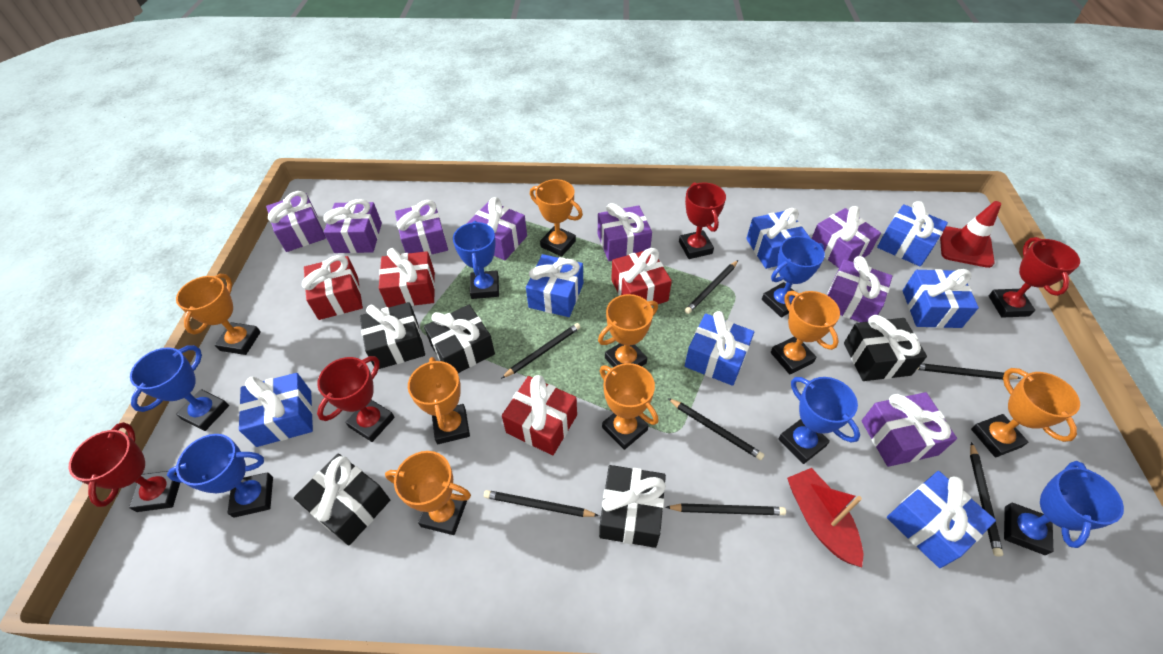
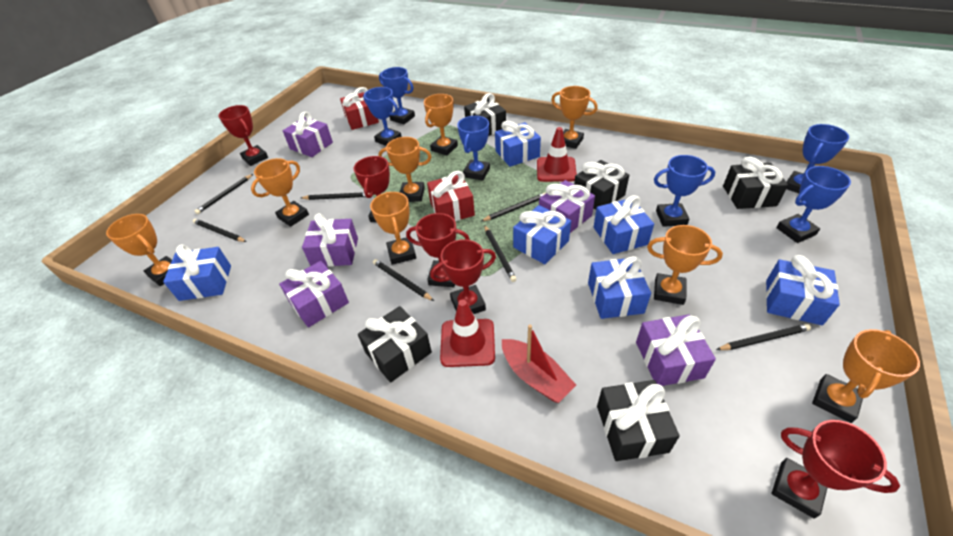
blue gift: 7 -> 6
purple gift: 8 -> 5
red gift: 4 -> 2
red traffic cone: 1 -> 2
red trophy: 4 -> 5

